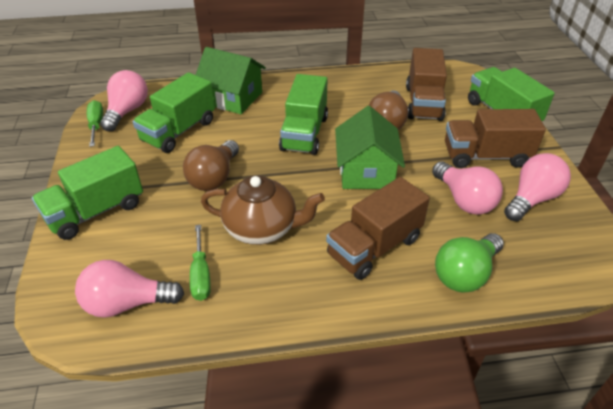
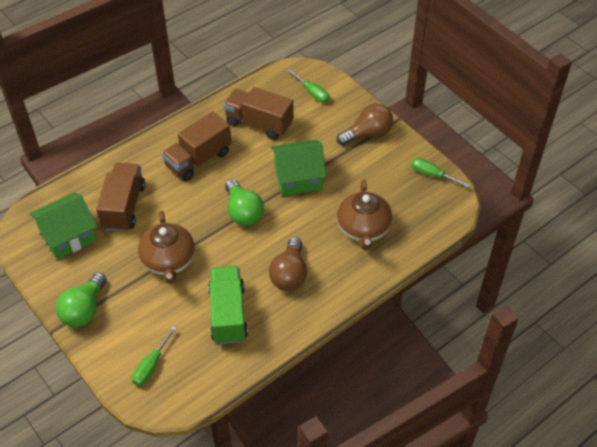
brown teapot: 1 -> 2
green light bulb: 1 -> 2
green screwdriver: 2 -> 3
green truck: 4 -> 1
pink light bulb: 4 -> 0

